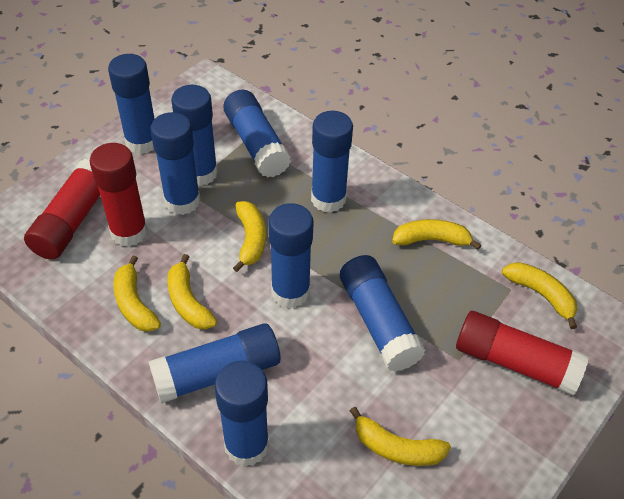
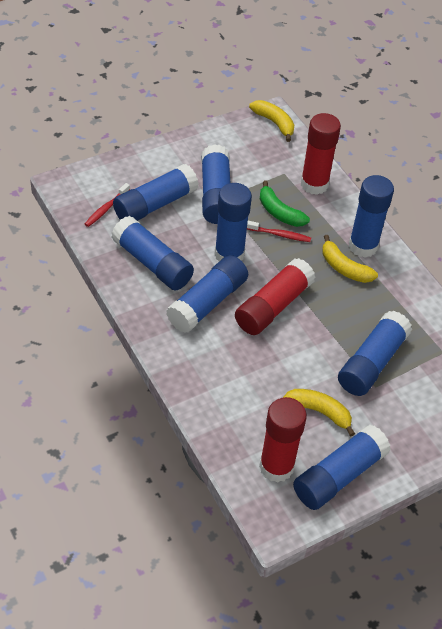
blue glue stick: 9 -> 8
green banana: 0 -> 1
red toothbrush: 0 -> 2
yellow banana: 6 -> 3

